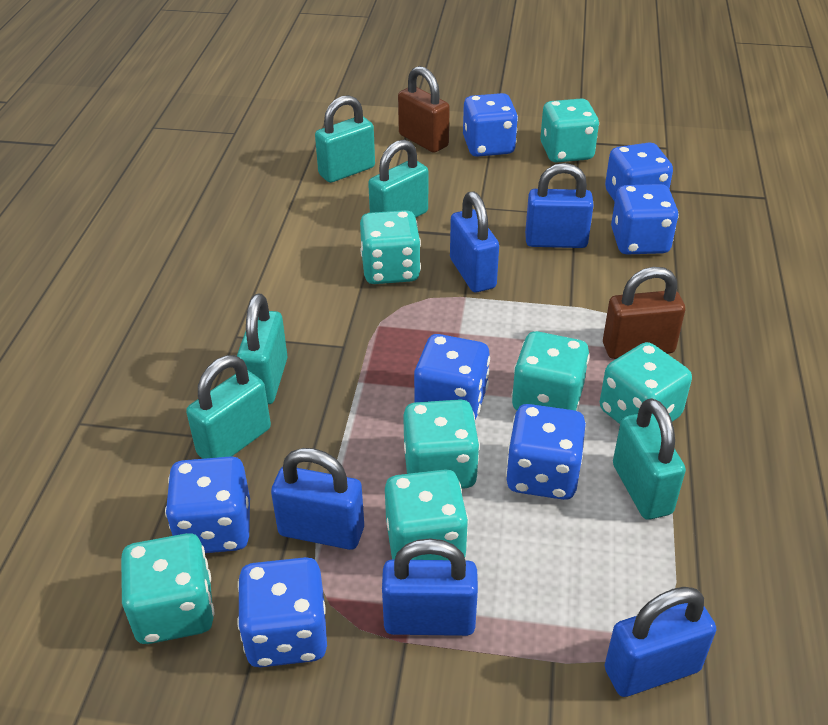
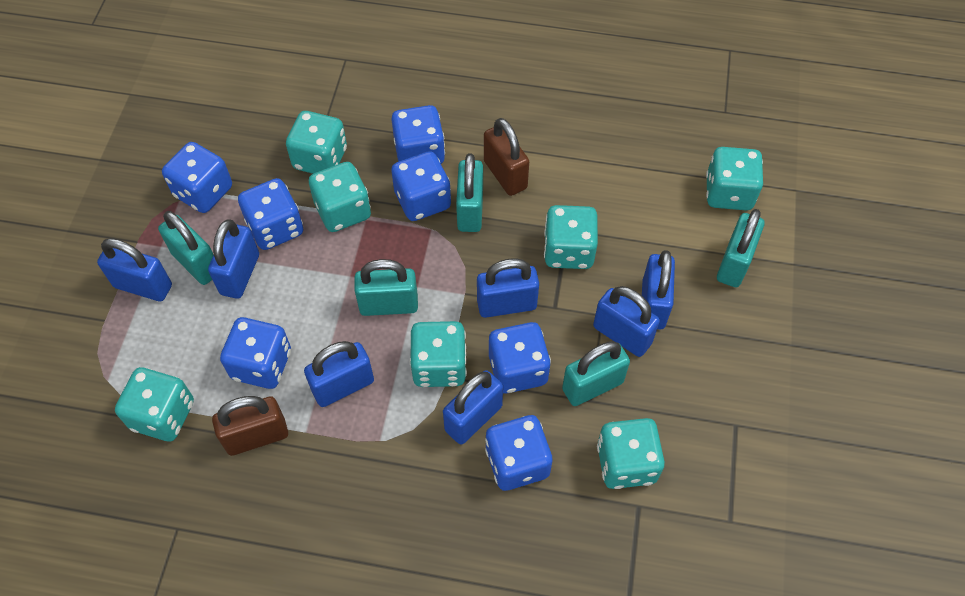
blue padlock: 5 -> 7

